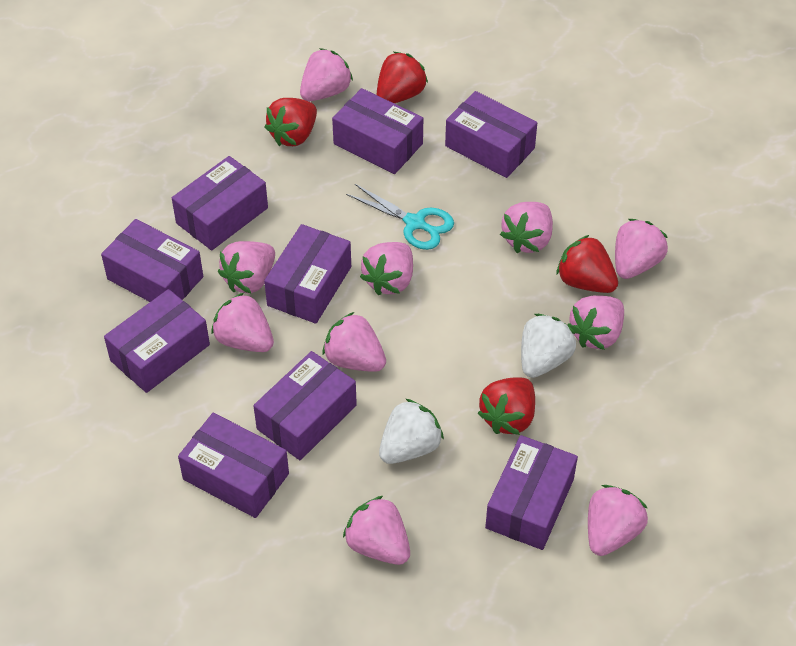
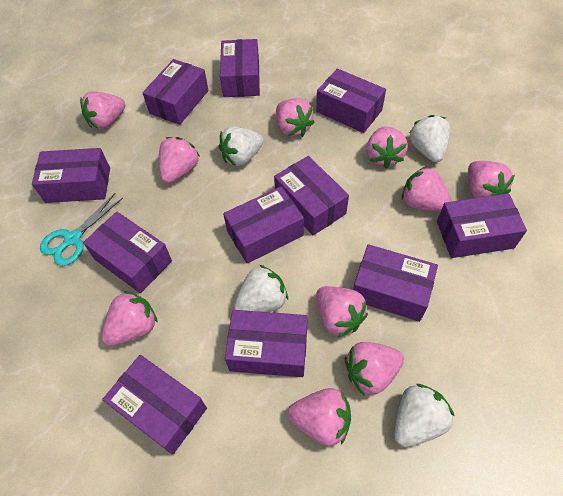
purple box: 9 -> 11
red strawberry: 4 -> 0
white strawberry: 2 -> 4

